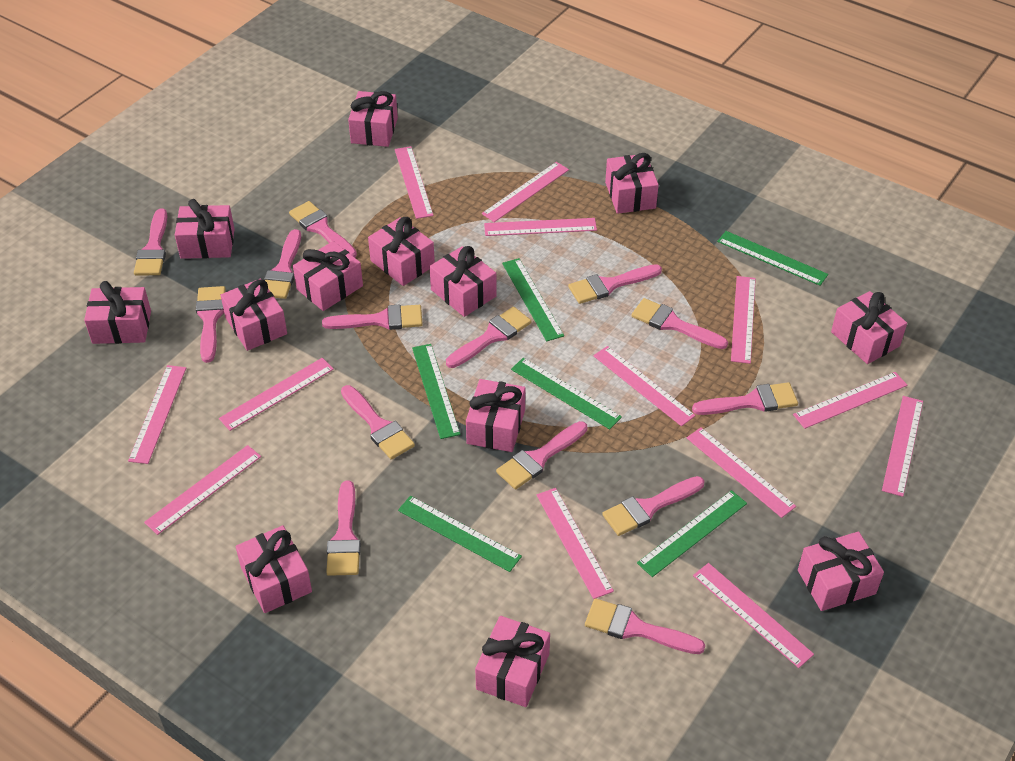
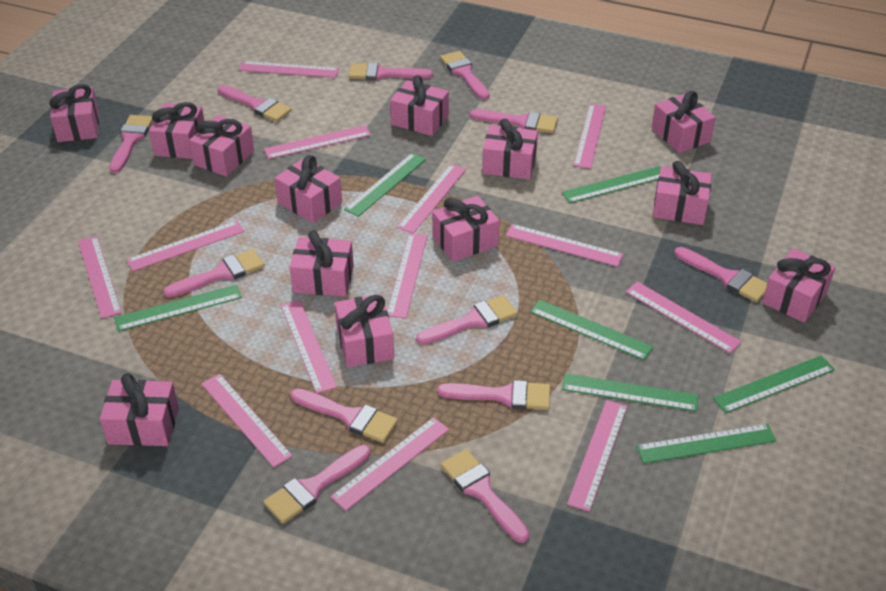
green ruler: 6 -> 7
pink brush: 14 -> 12

